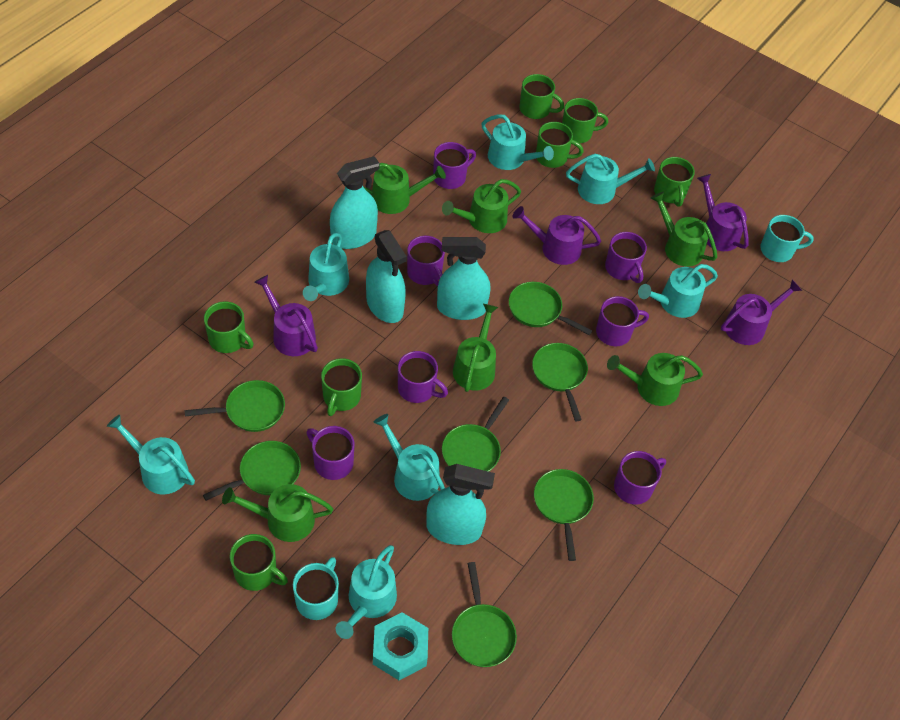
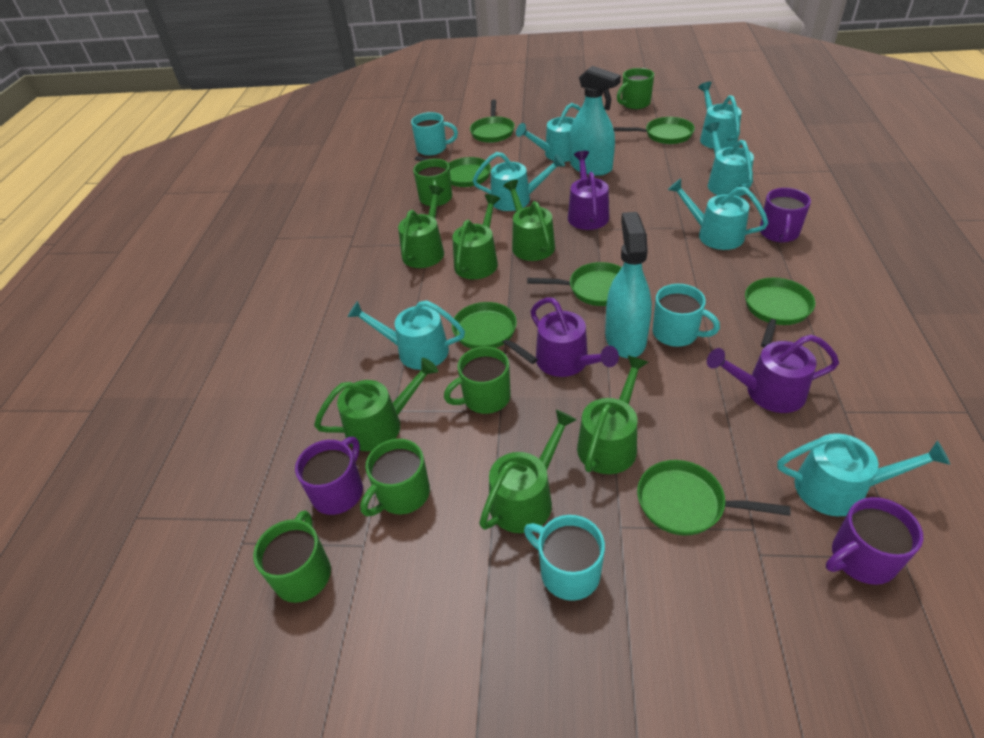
green mug: 7 -> 5
purple mug: 7 -> 3
purple watering can: 4 -> 3
turquoise mug: 2 -> 3
turquoise nut: 1 -> 0
turquoise spray bottle: 4 -> 2

